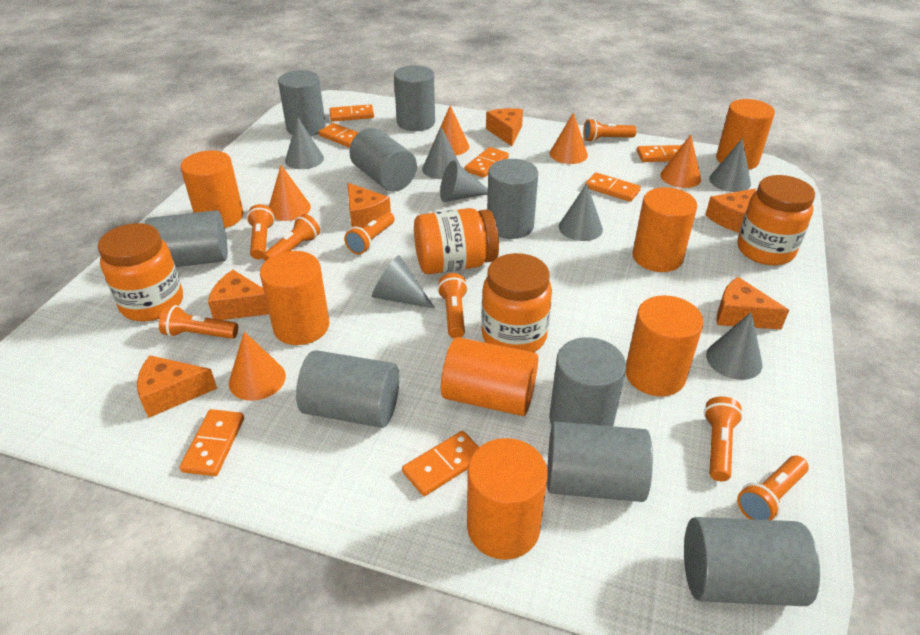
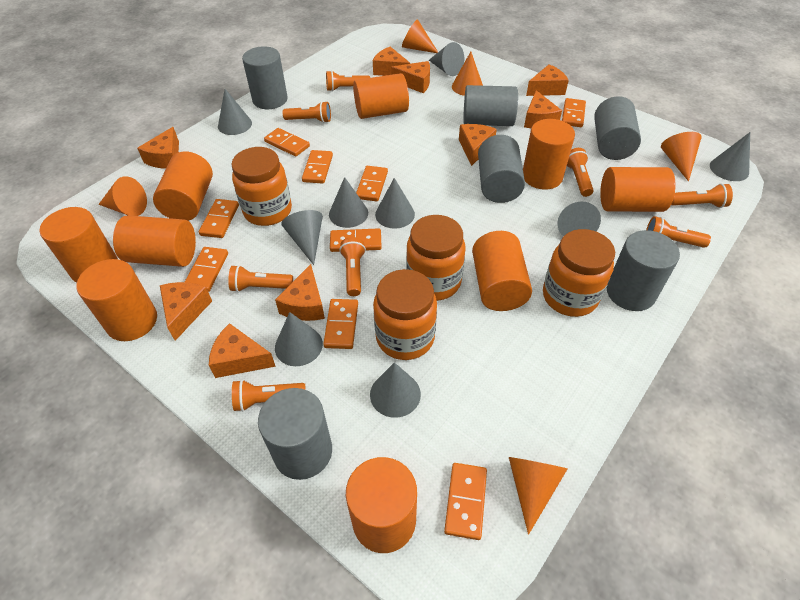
grey cone: 7 -> 9
grey cylinder: 9 -> 6
orange cheese: 6 -> 9
orange cylinder: 7 -> 9
orange domino: 7 -> 9

